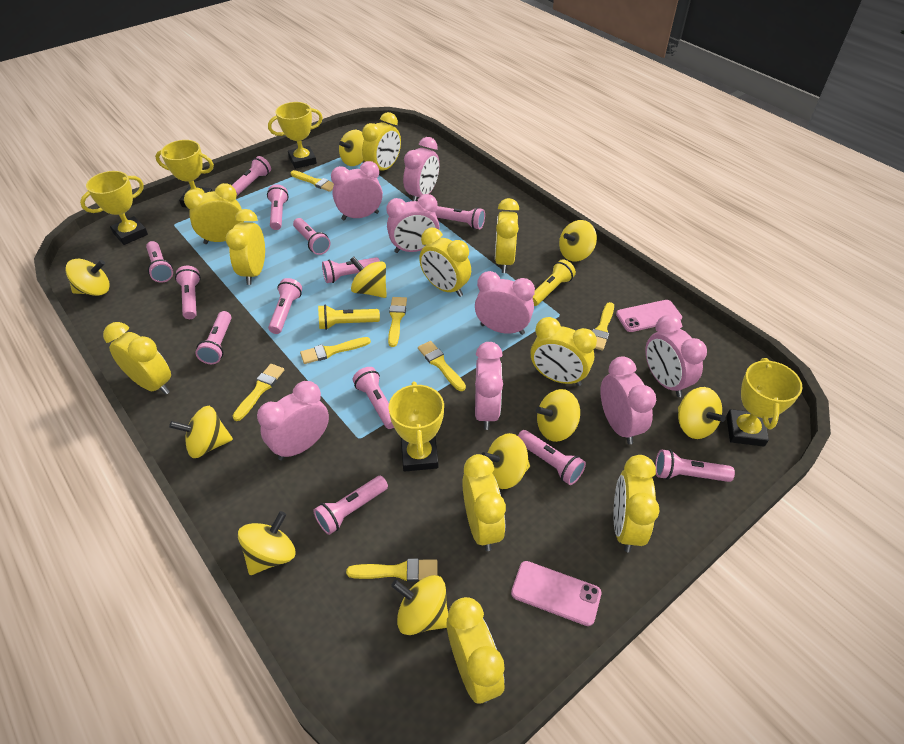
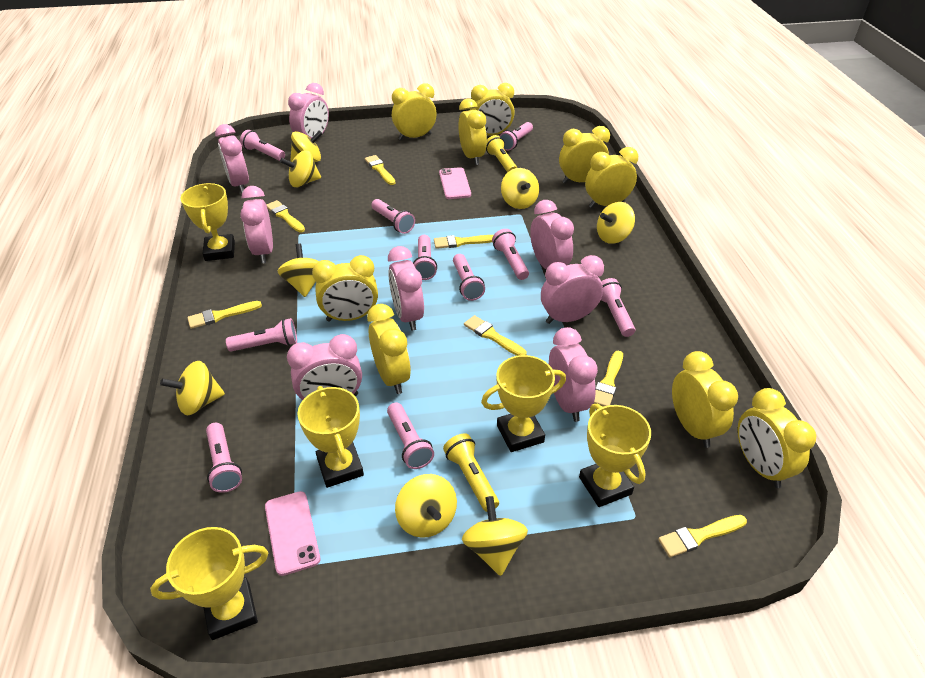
pink flashlight: 13 -> 10
yellow clock: 10 -> 9
yellow spinning top: 10 -> 8

